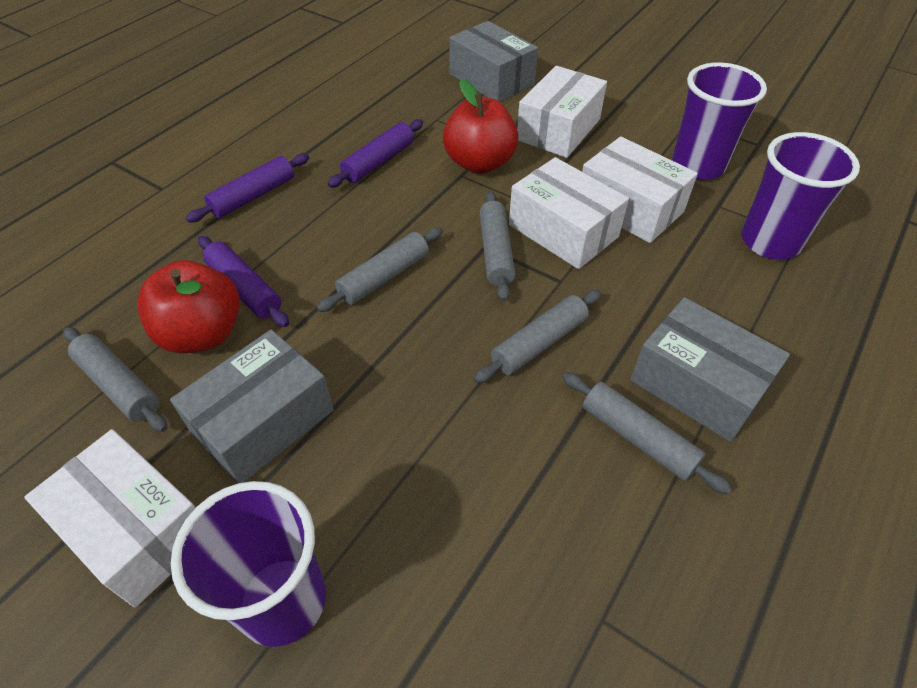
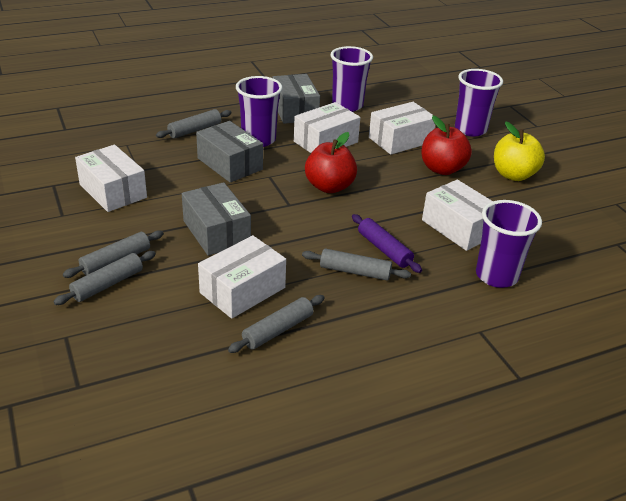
purple cup: 3 -> 4
purple rolling pin: 3 -> 1
white box: 4 -> 5
yellow apple: 0 -> 1

